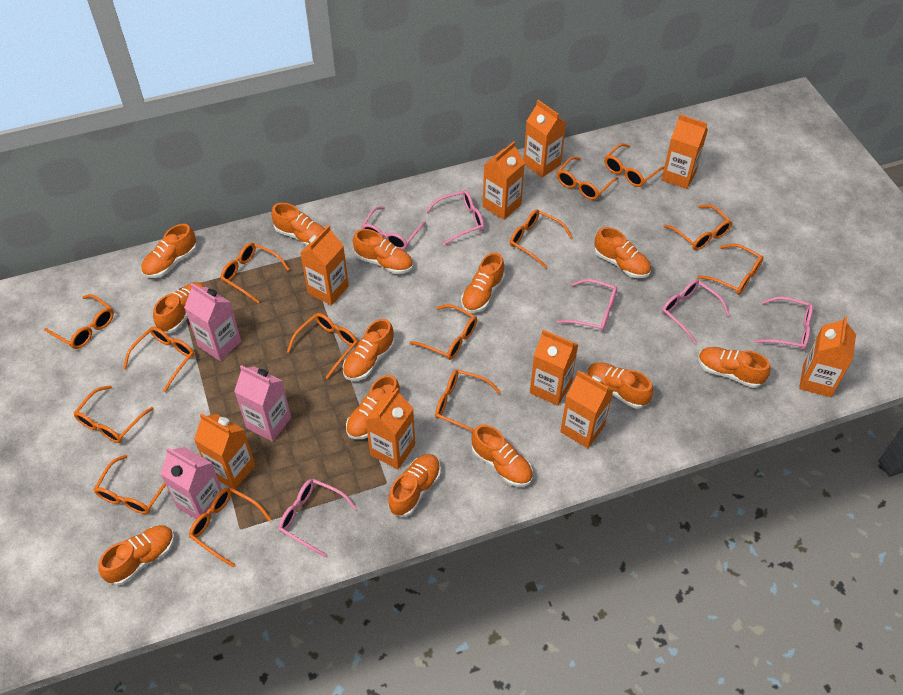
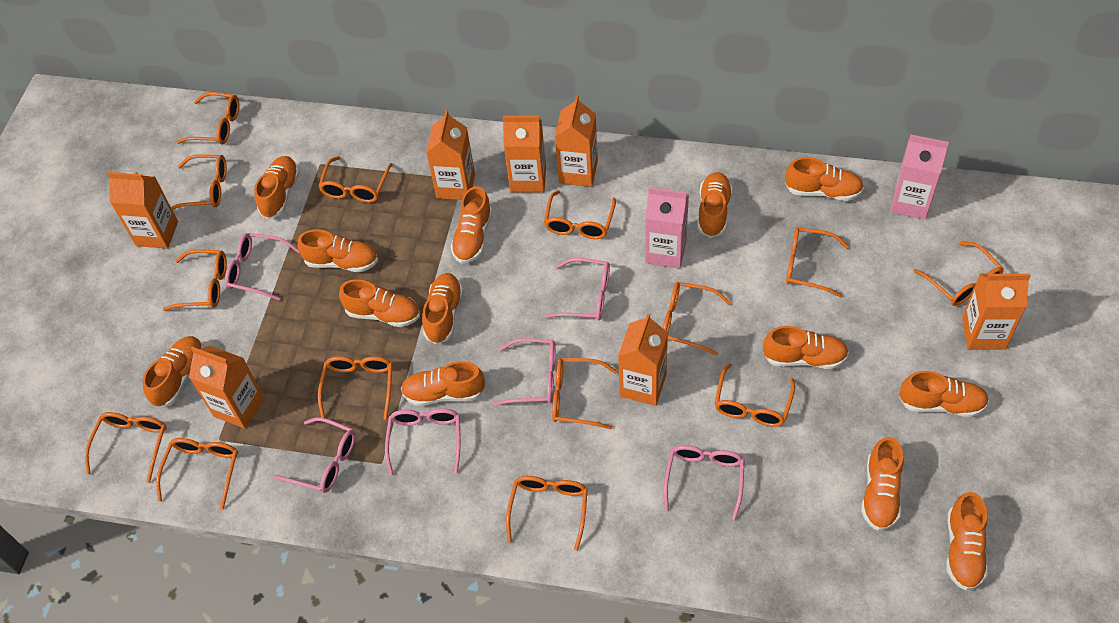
orange carton: 9 -> 7
pink carton: 3 -> 2

